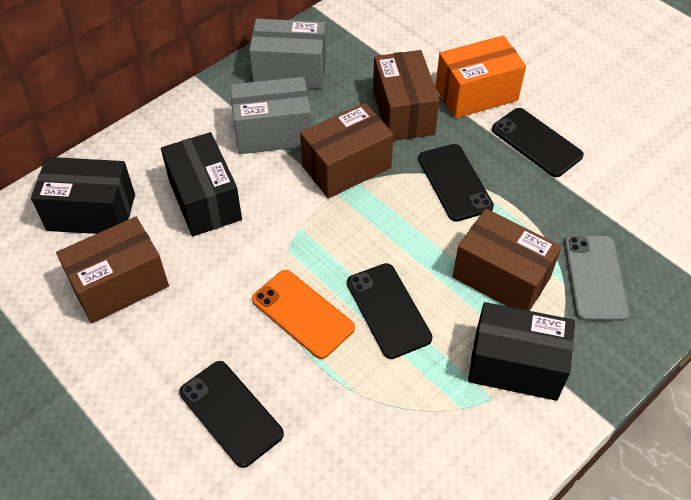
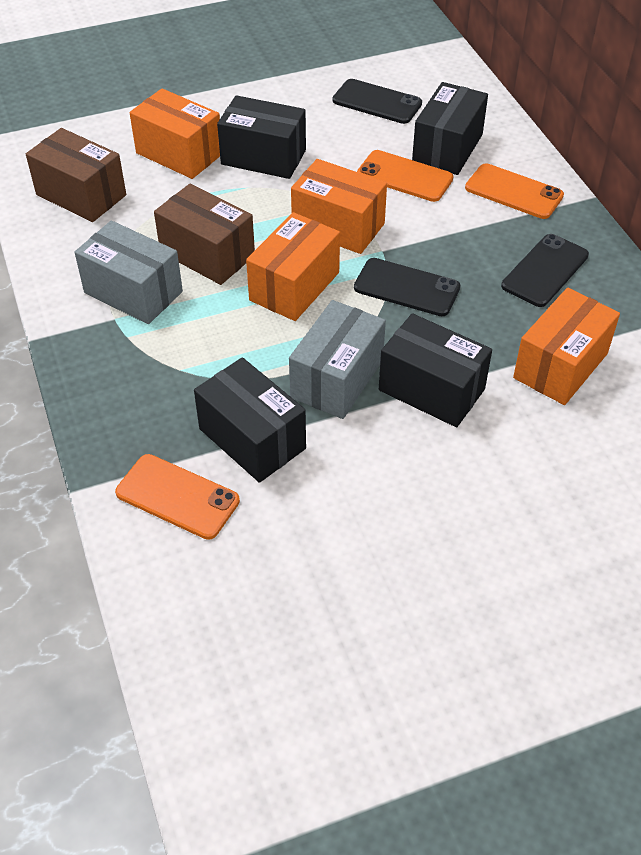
black box: 3 -> 4
black phone: 4 -> 3
brown box: 4 -> 2
grey phone: 1 -> 0
orange box: 1 -> 4
orange phone: 1 -> 3

